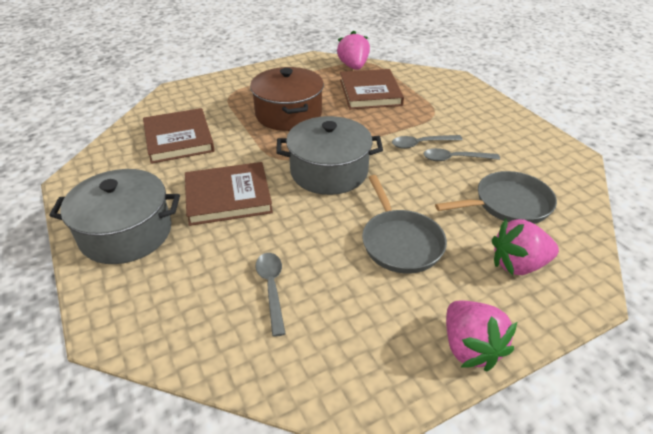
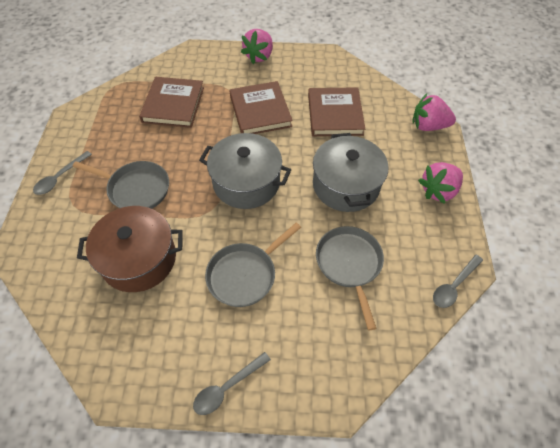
grey pan: 2 -> 3

